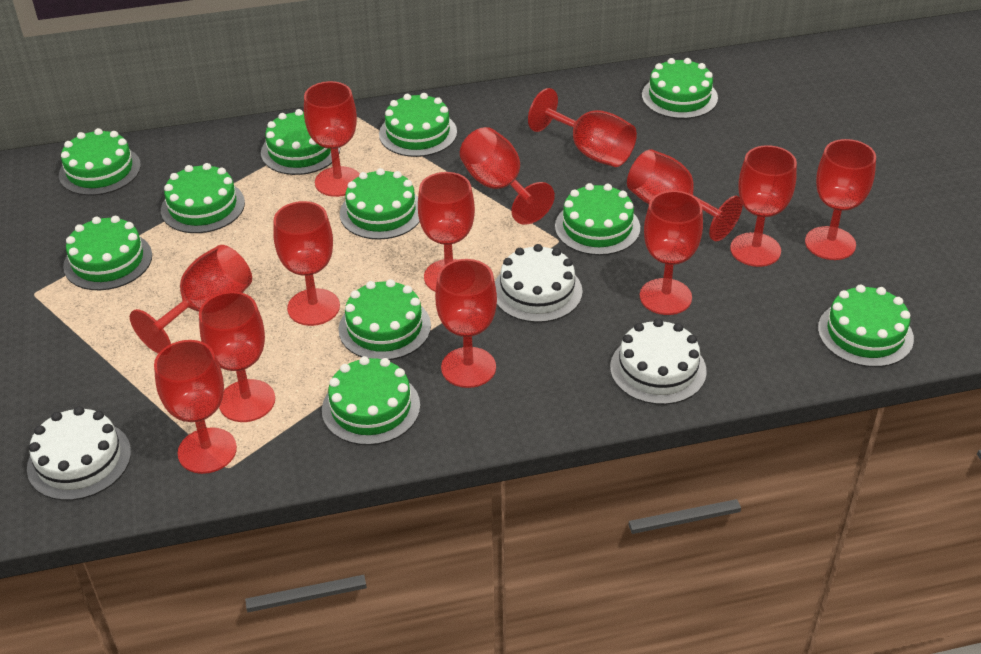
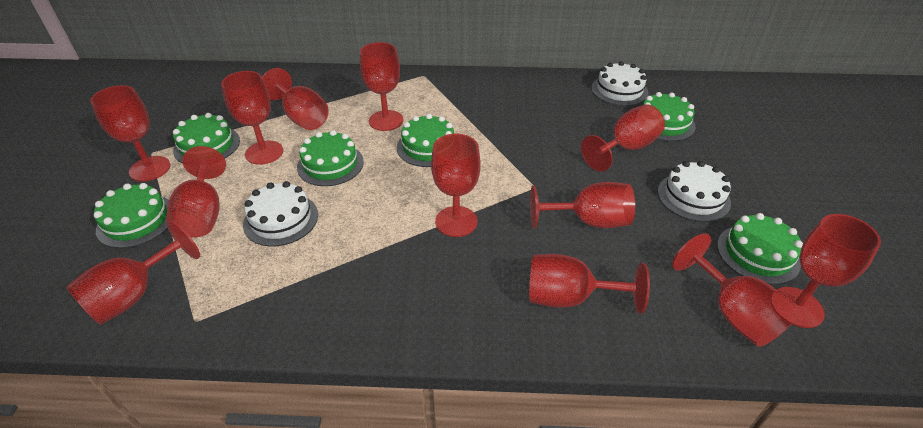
green cake: 11 -> 6
red goblet: 13 -> 12

